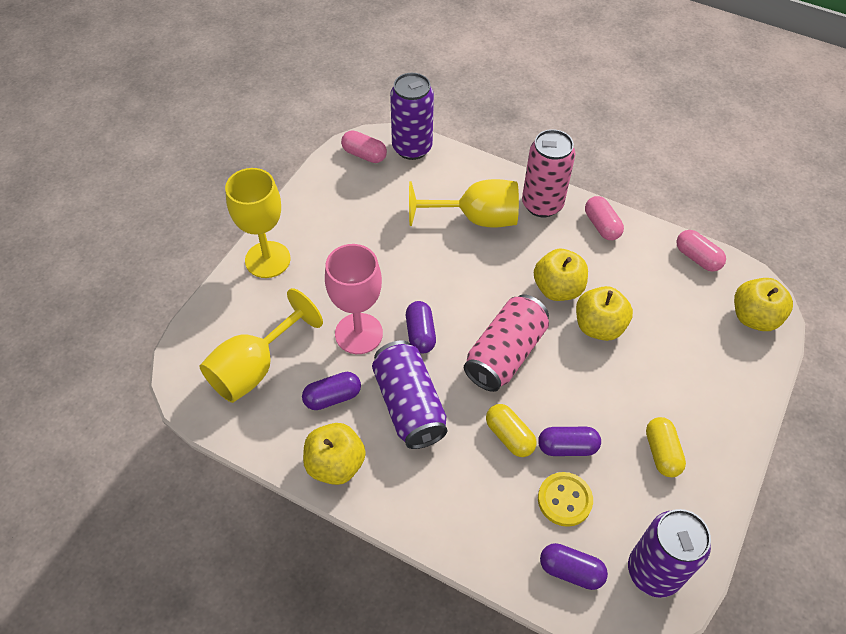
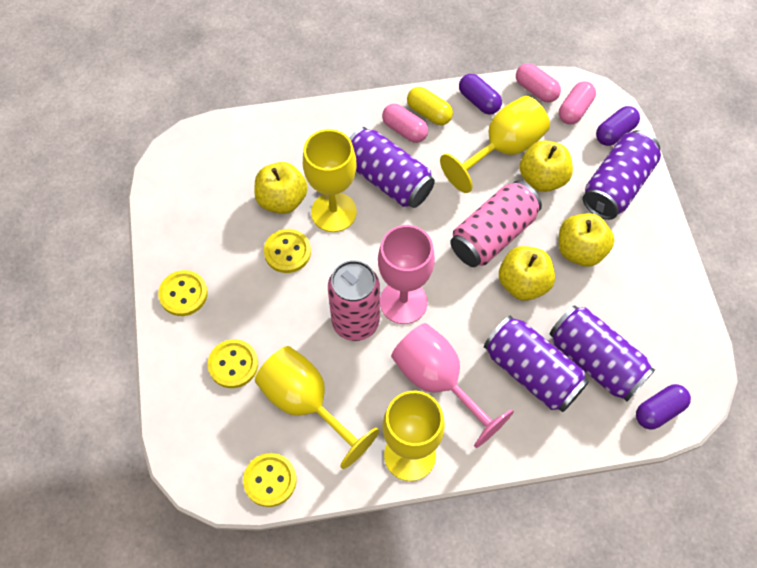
pink goblet: 1 -> 2
purple can: 3 -> 4
purple capsule: 4 -> 3
yellow button: 1 -> 4
yellow capsule: 2 -> 1
yellow goblet: 3 -> 4

